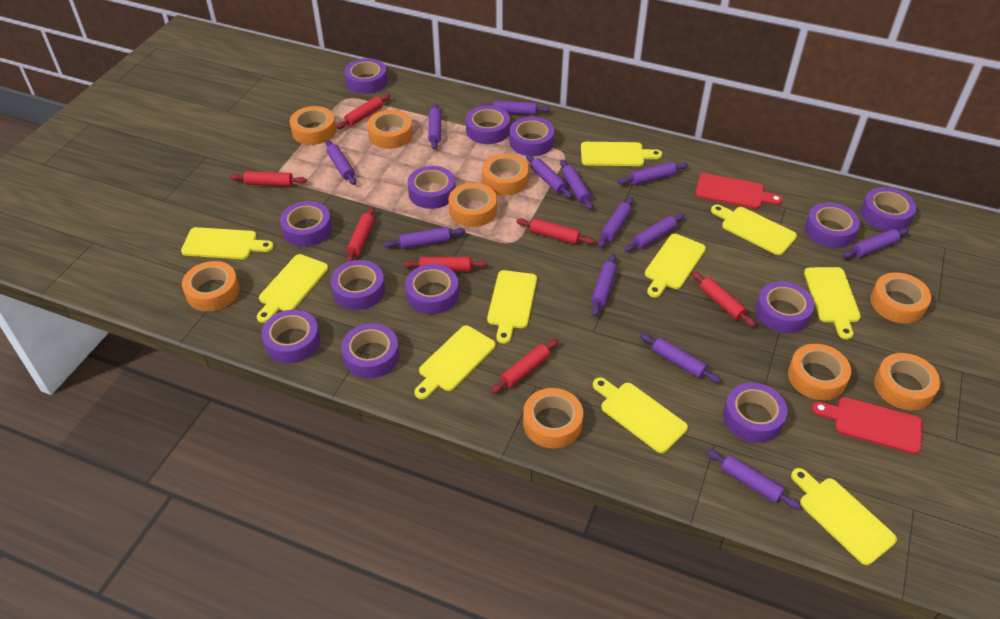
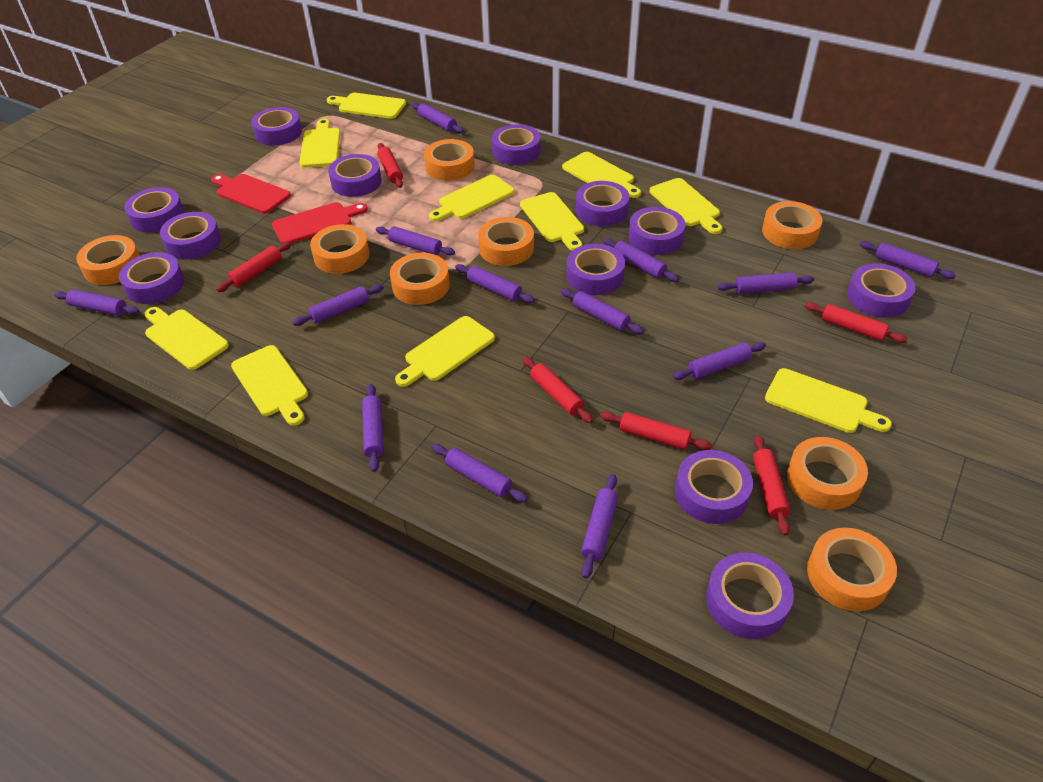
orange tape: 9 -> 8
purple tape: 13 -> 12
red rolling pin: 7 -> 6

